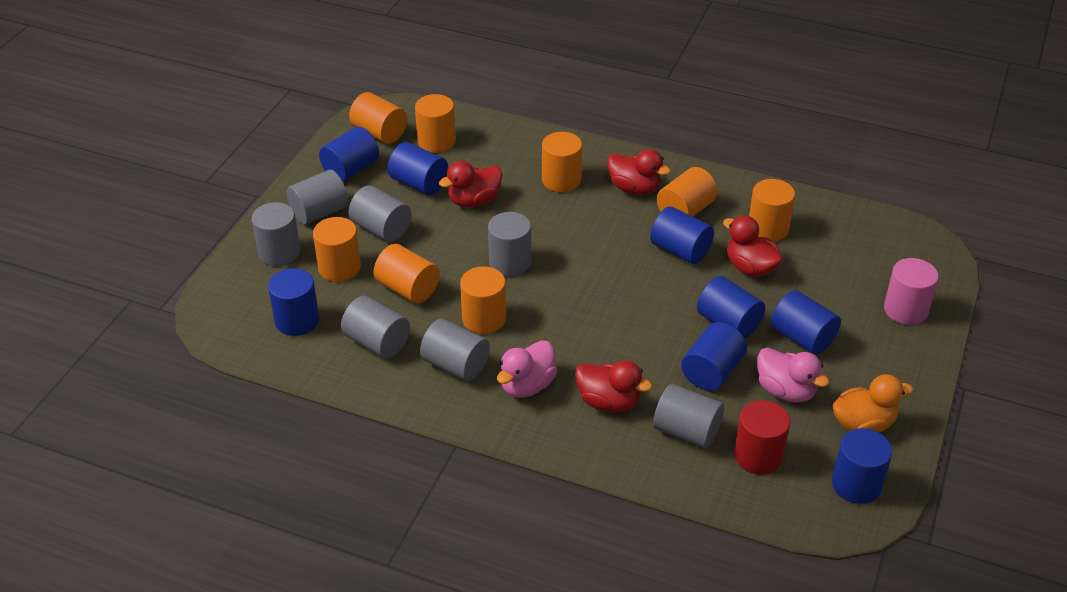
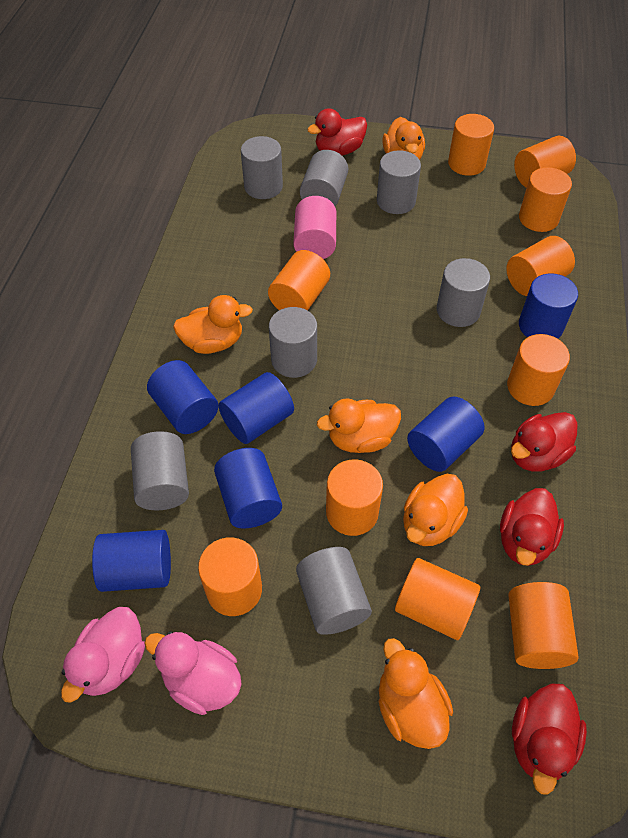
blue cylinder: 8 -> 6
orange cylinder: 8 -> 10
orange duck: 1 -> 5
red cylinder: 1 -> 0

